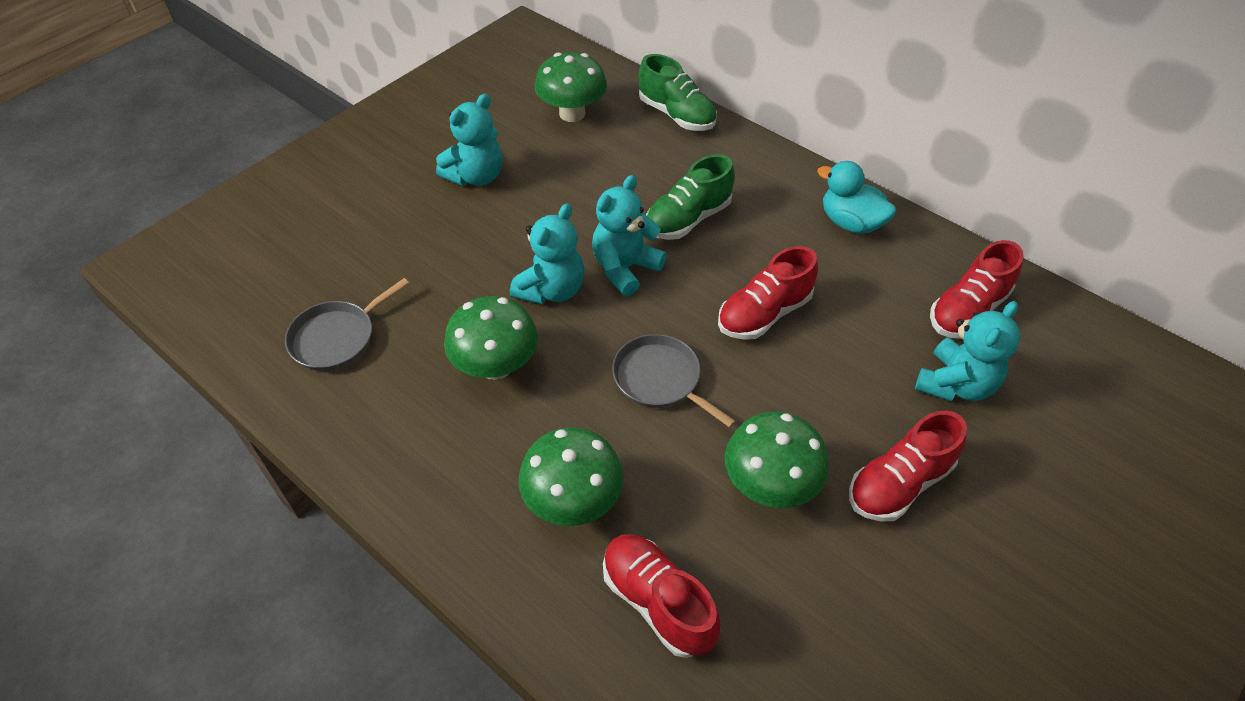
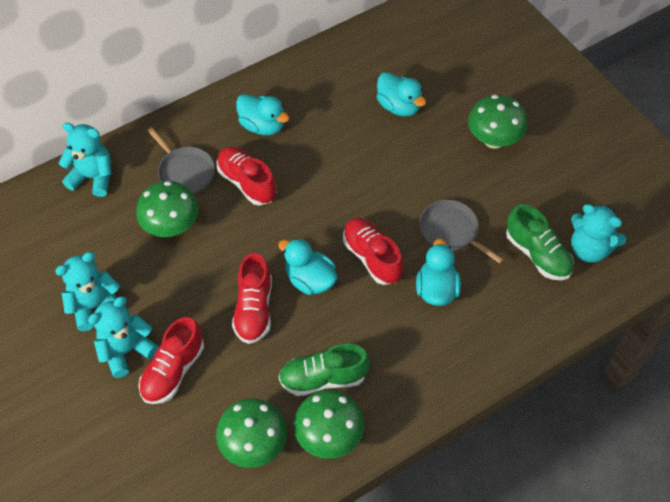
turquoise duck: 1 -> 4

